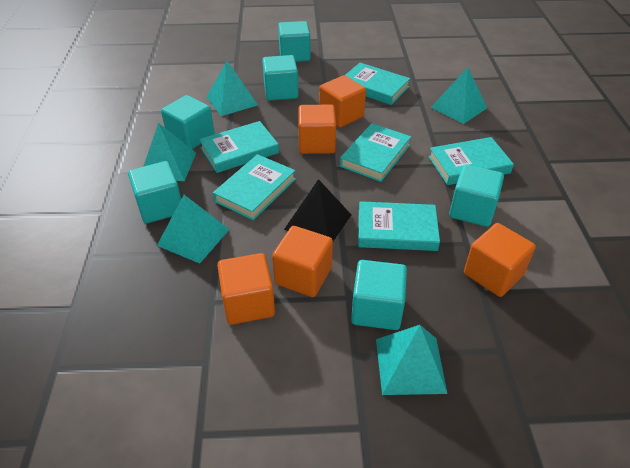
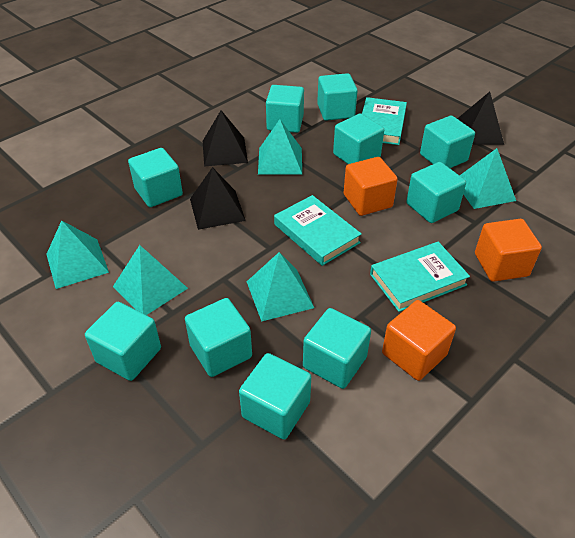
black pyramid: 1 -> 3
orange cube: 5 -> 3
turquoise book: 6 -> 3
turquoise cube: 6 -> 10

